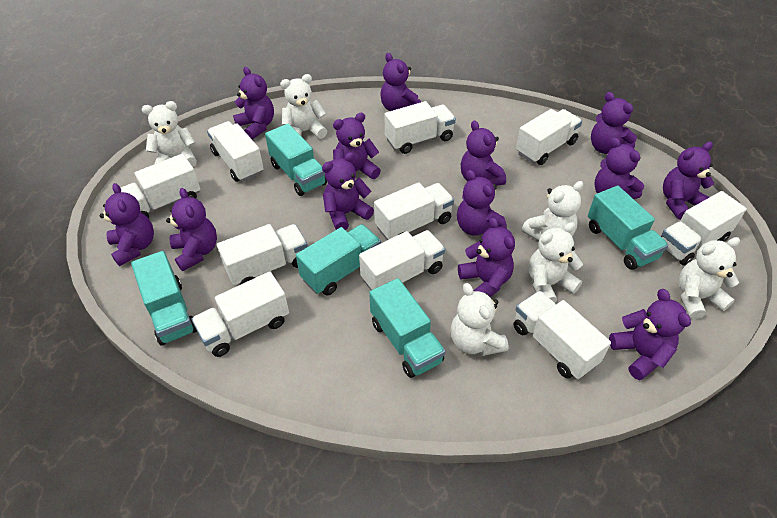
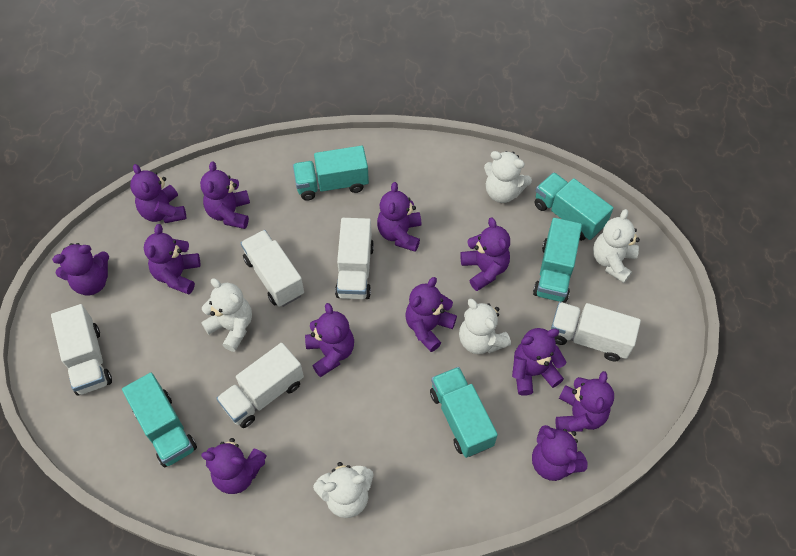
purple teddy bear: 13 -> 12
white teddy bear: 6 -> 5
white truck: 10 -> 5

